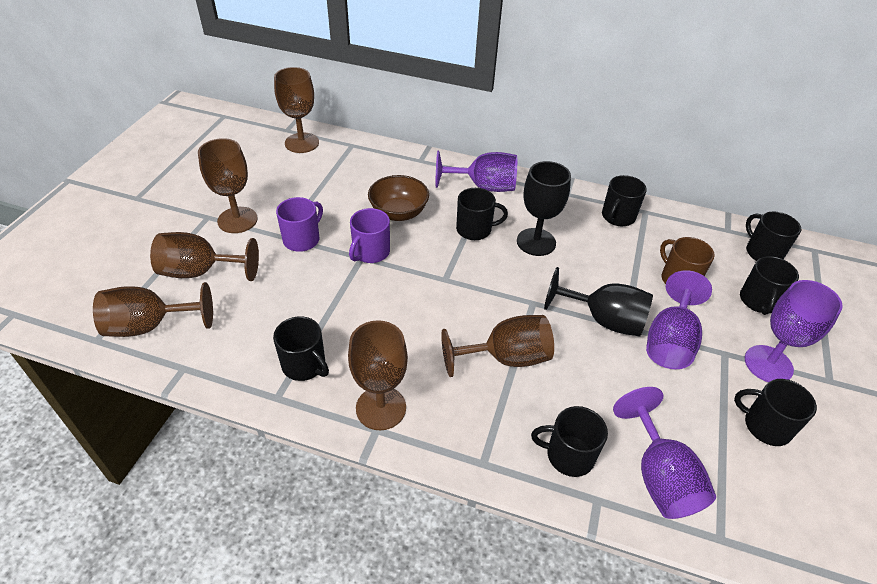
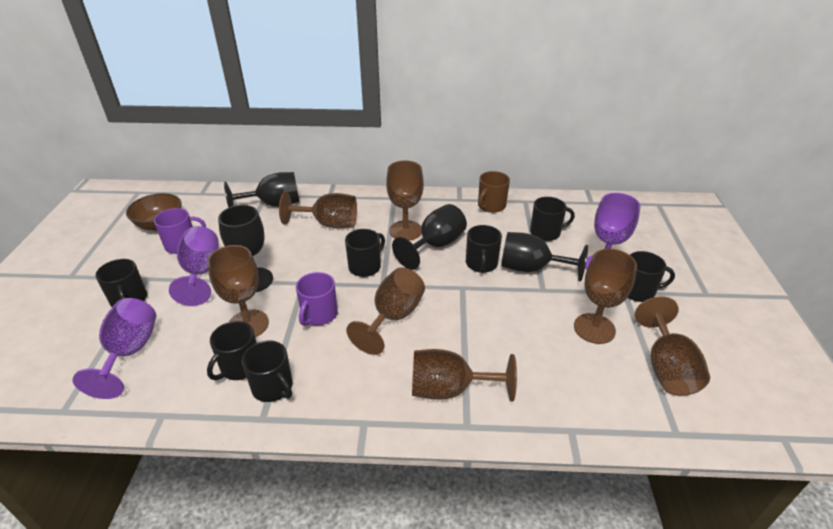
black goblet: 2 -> 4
brown goblet: 6 -> 7
purple goblet: 4 -> 3

